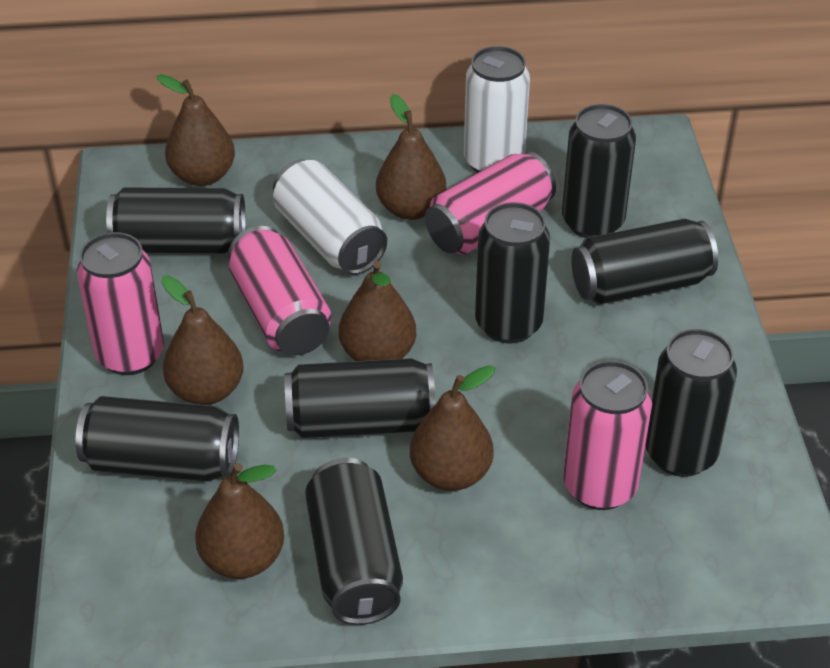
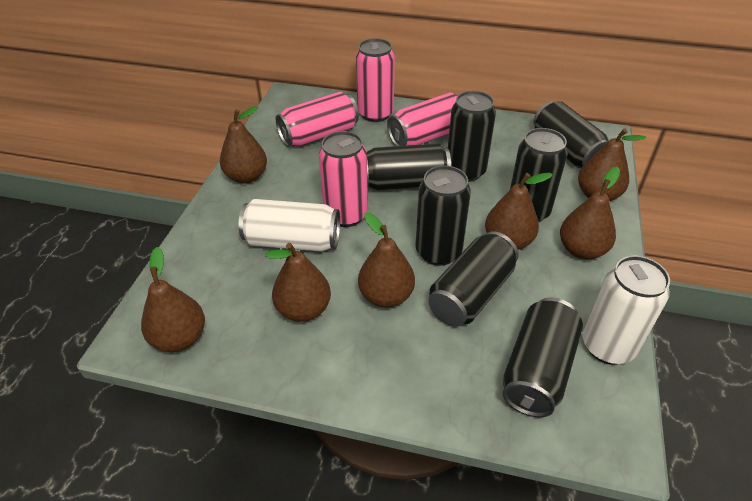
black can: 8 -> 7
brown pear: 6 -> 7

